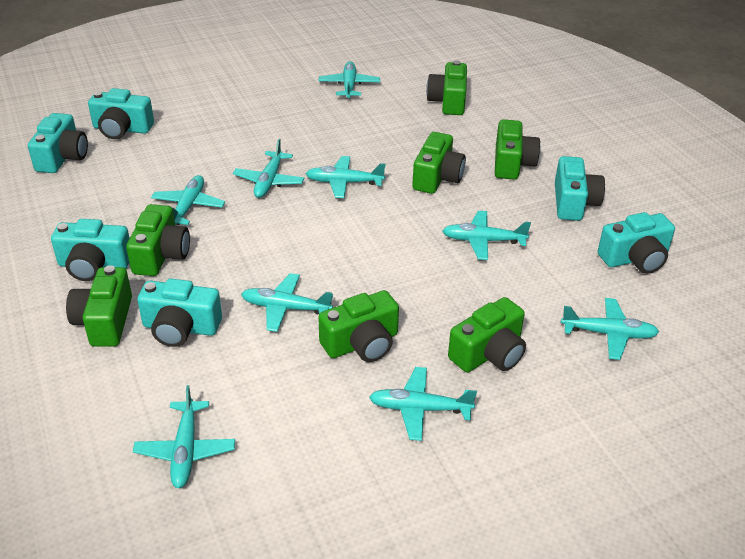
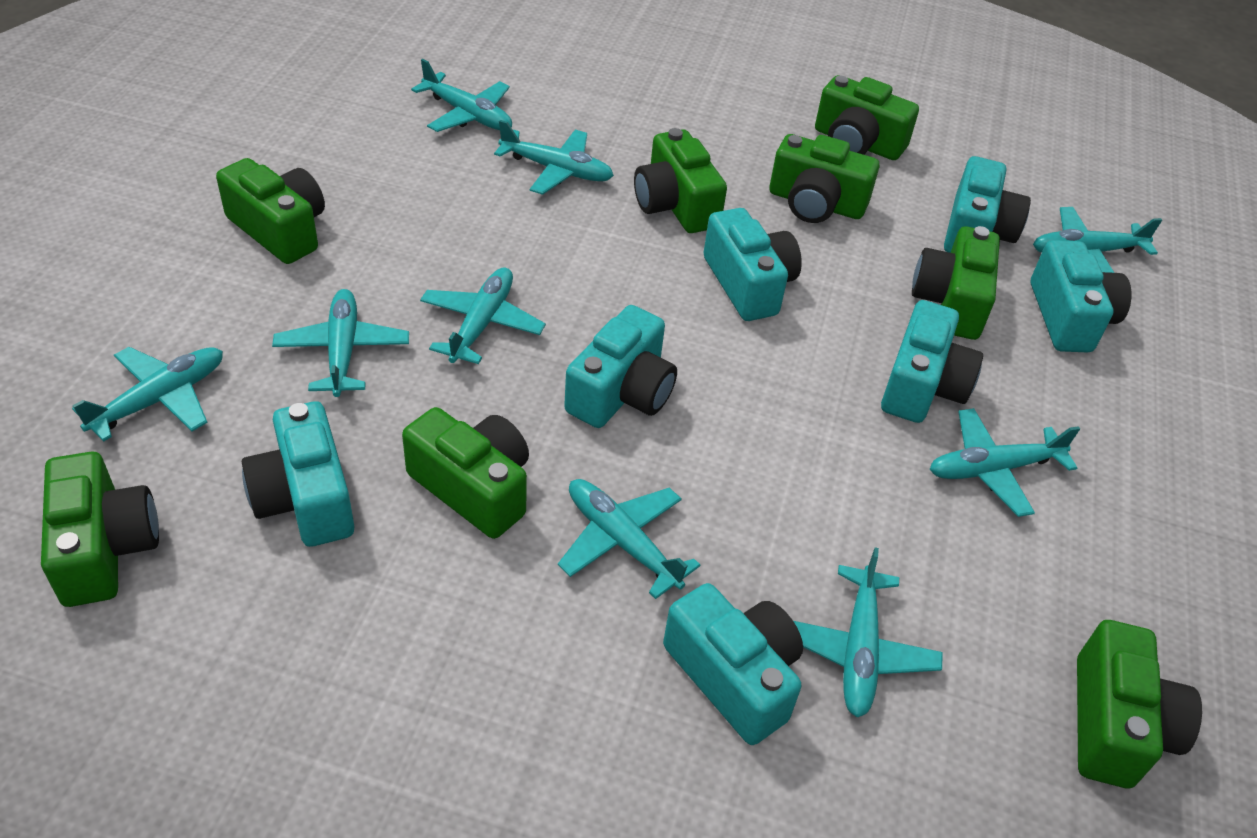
green camera: 7 -> 8
turquoise camera: 6 -> 7

